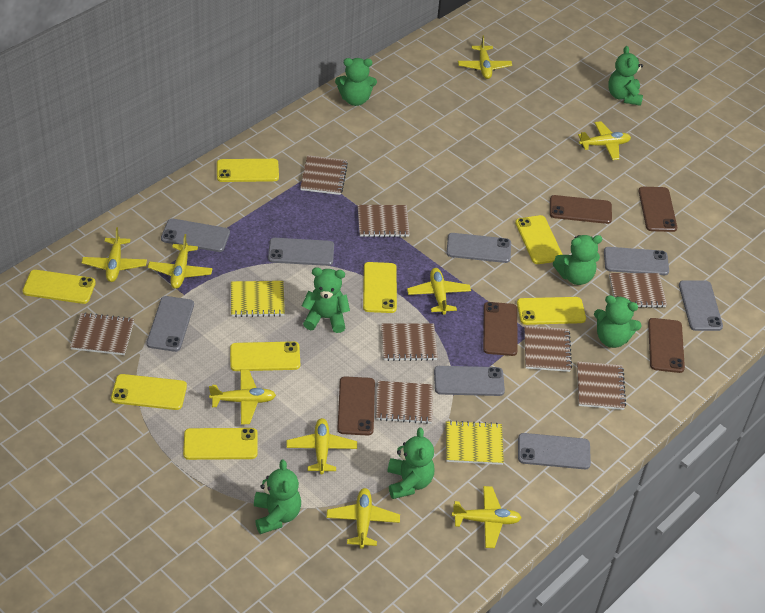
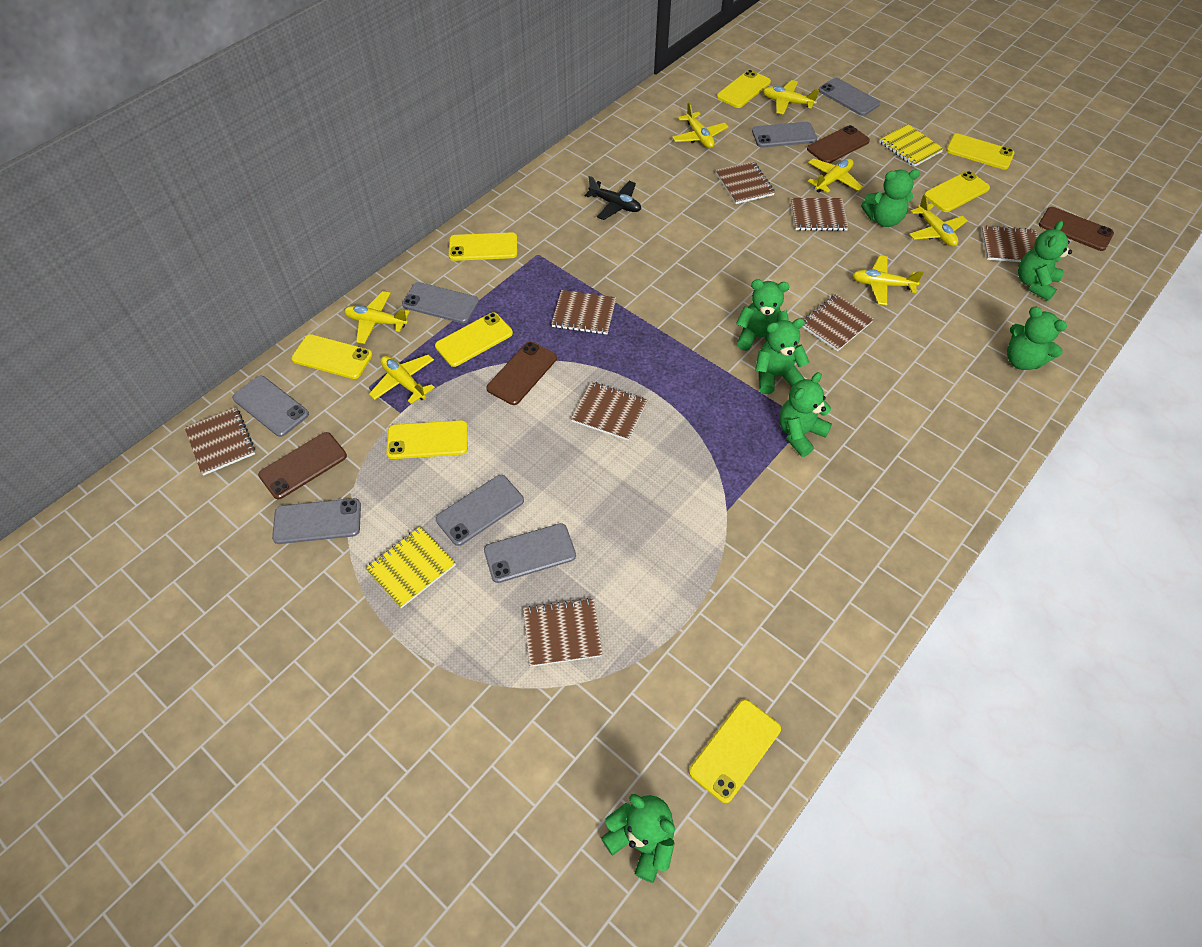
black plane: 0 -> 1
brown phone: 5 -> 4
grey phone: 8 -> 7
yellow plane: 9 -> 7

